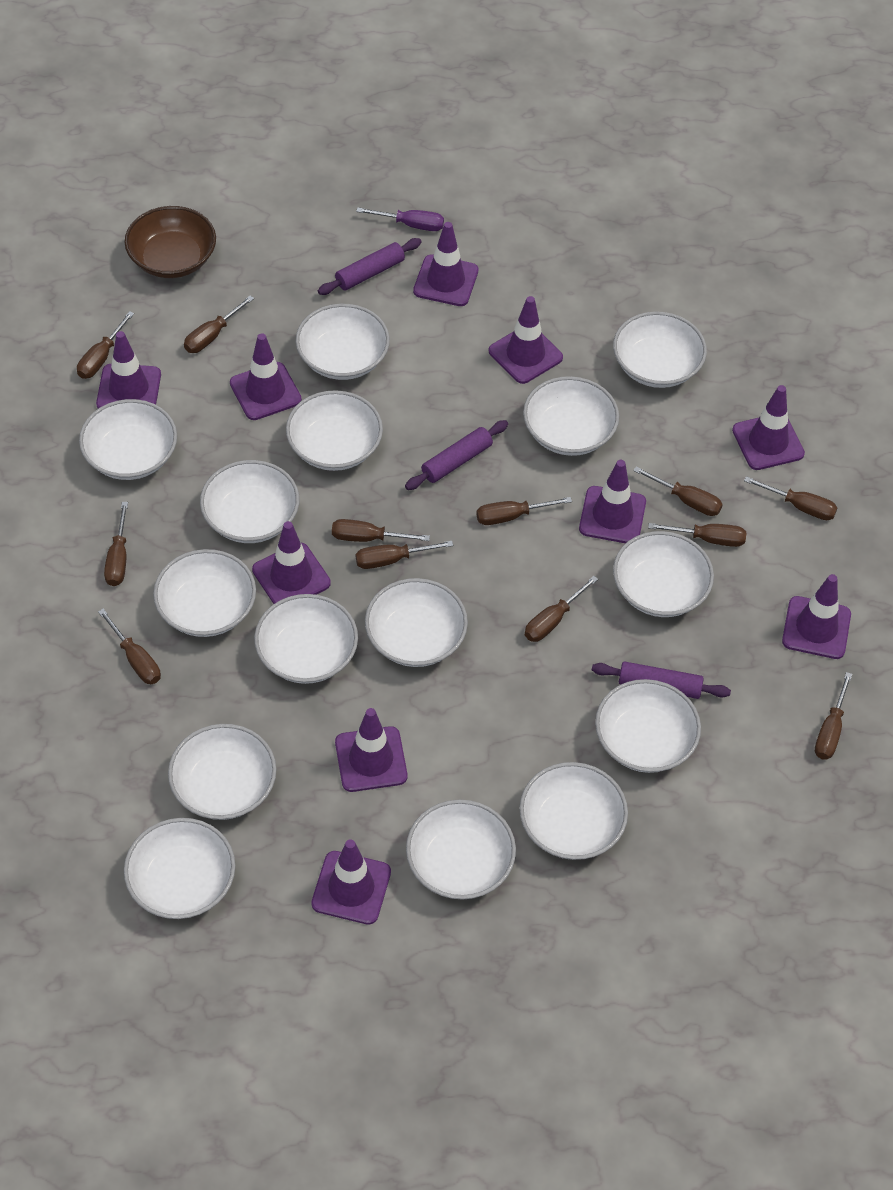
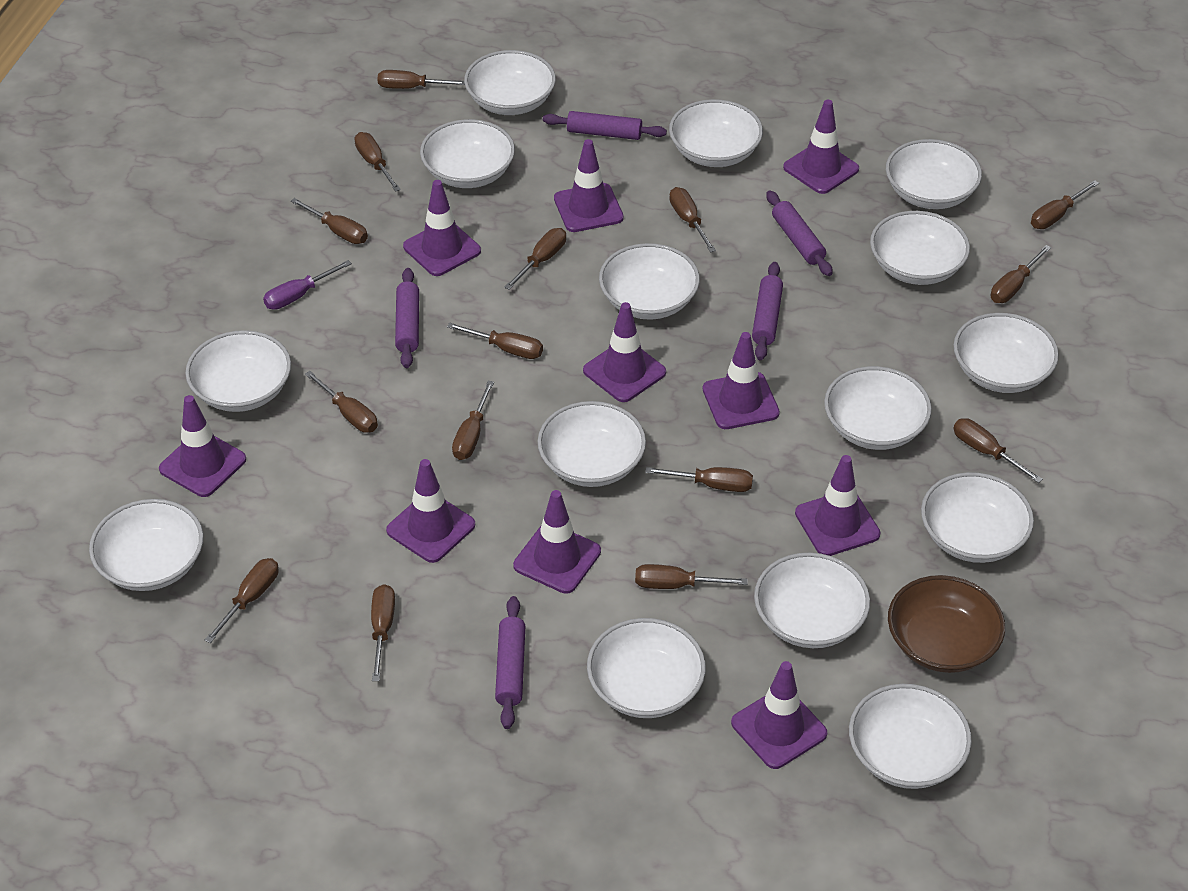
brown screwdriver: 12 -> 15
purple rolling pin: 3 -> 5

